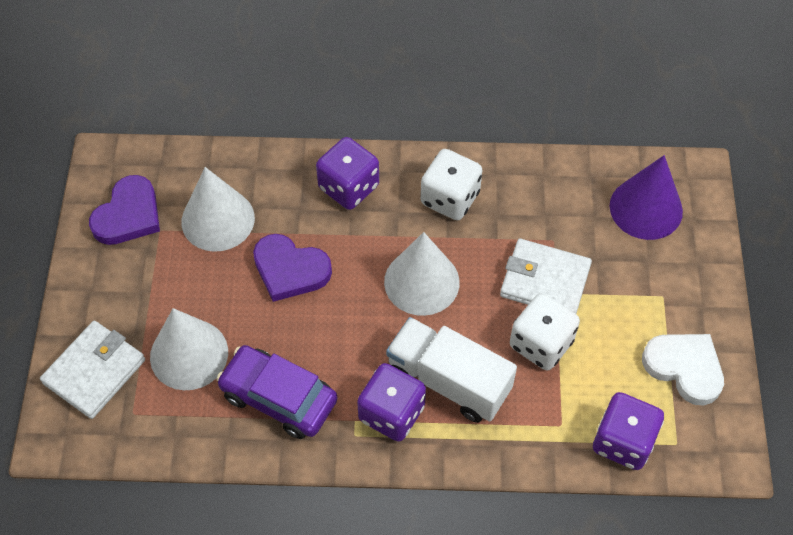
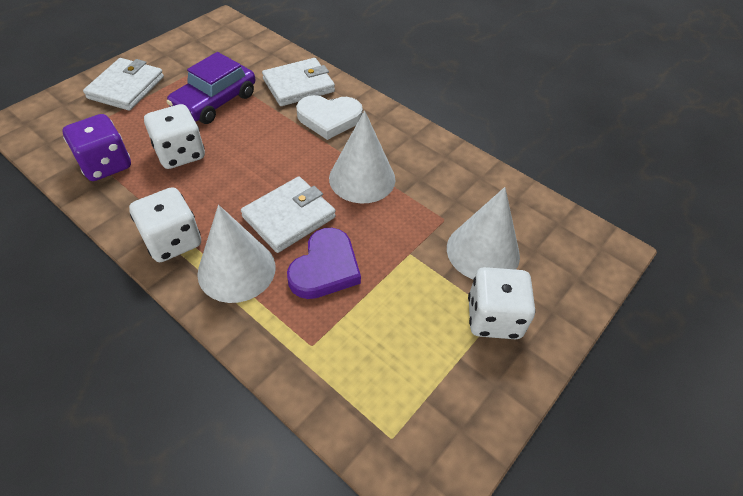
purple cone: 1 -> 0
purple dice: 3 -> 1
purple heart: 2 -> 1
white dice: 2 -> 3
white truck: 1 -> 0
white wallet: 2 -> 3

